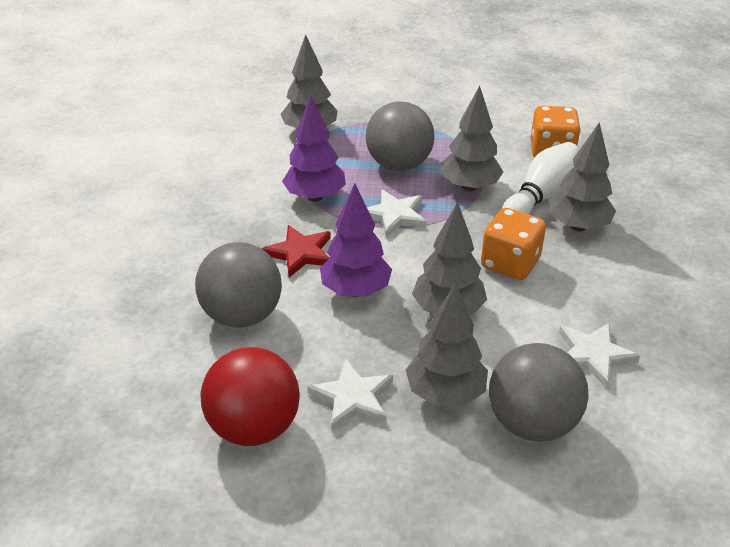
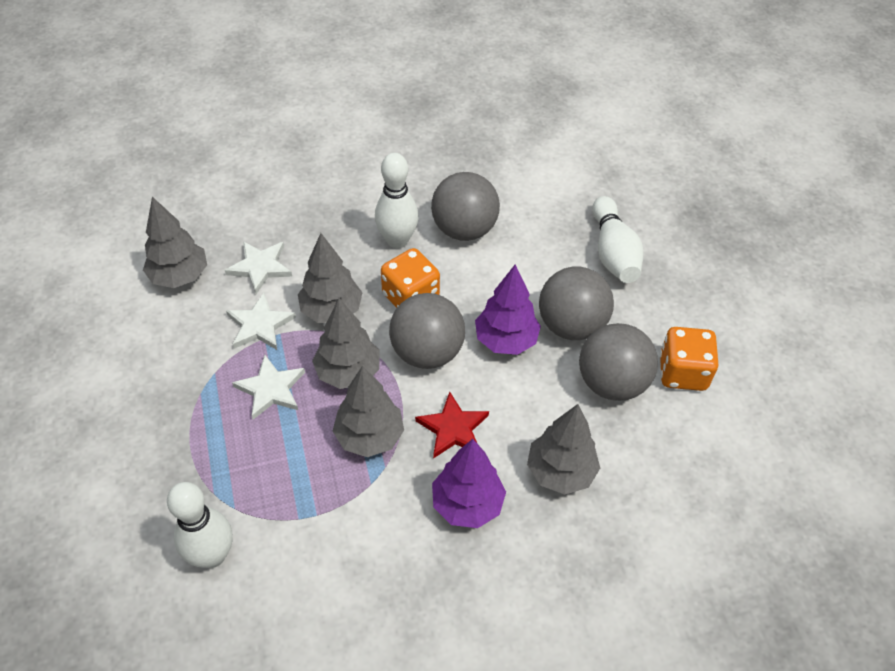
grey ball: 3 -> 4
red ball: 1 -> 0
white bowling pin: 1 -> 3

